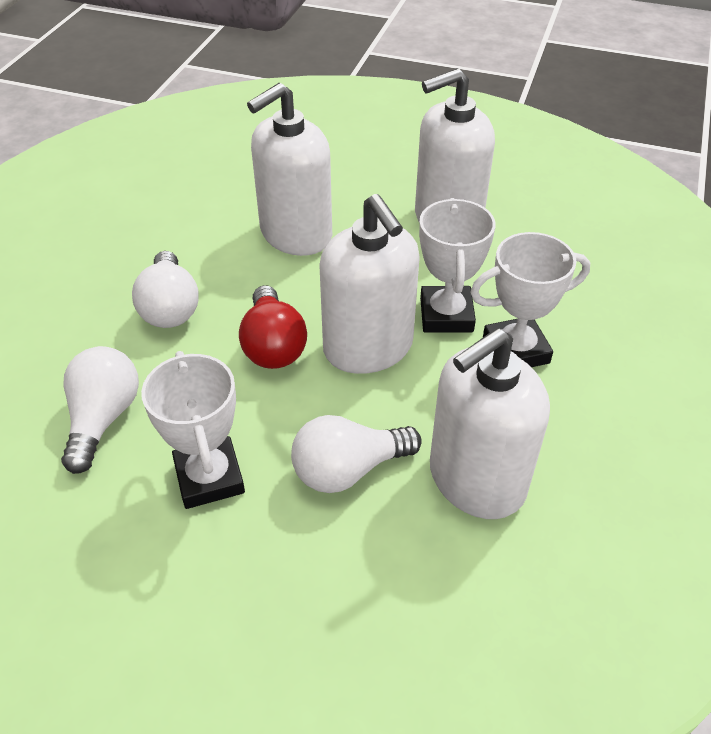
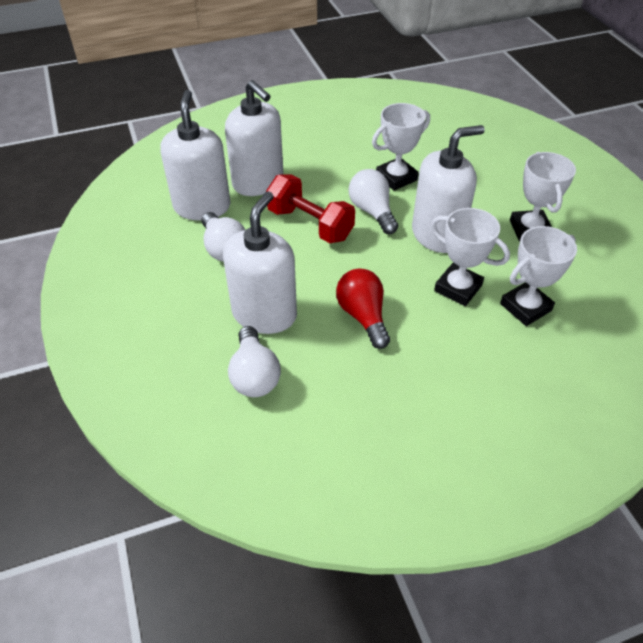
red dumbbell: 0 -> 1
white trophy: 3 -> 4

